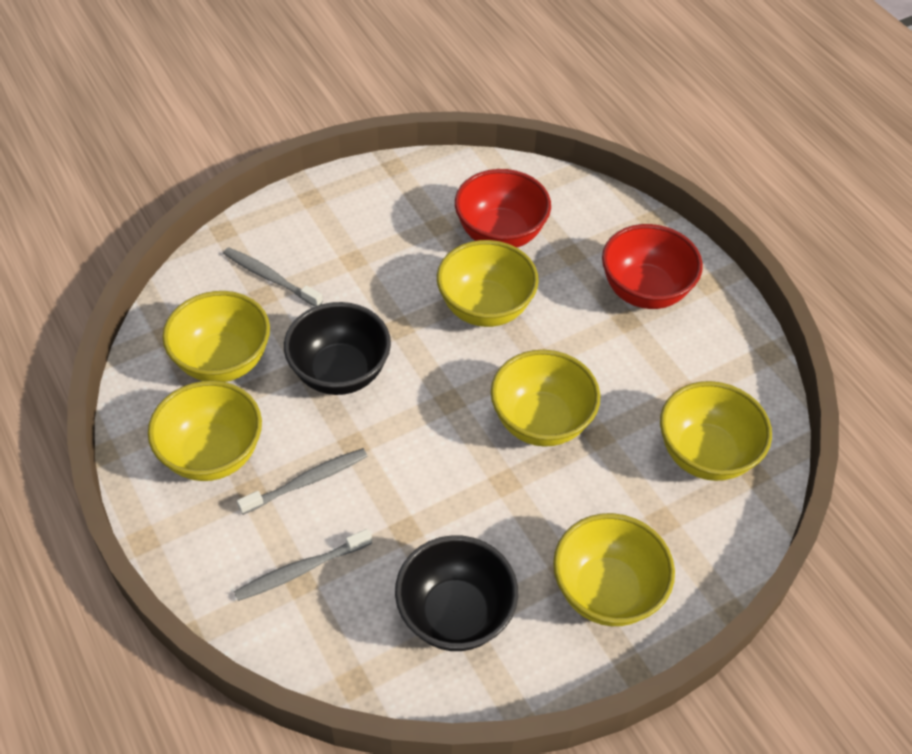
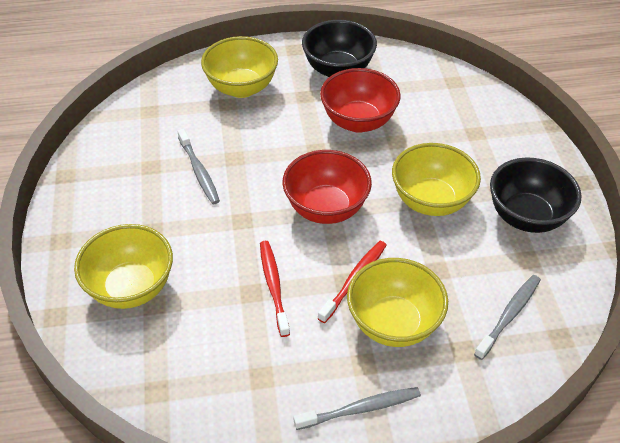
red toothbrush: 0 -> 2
yellow bowl: 6 -> 4

